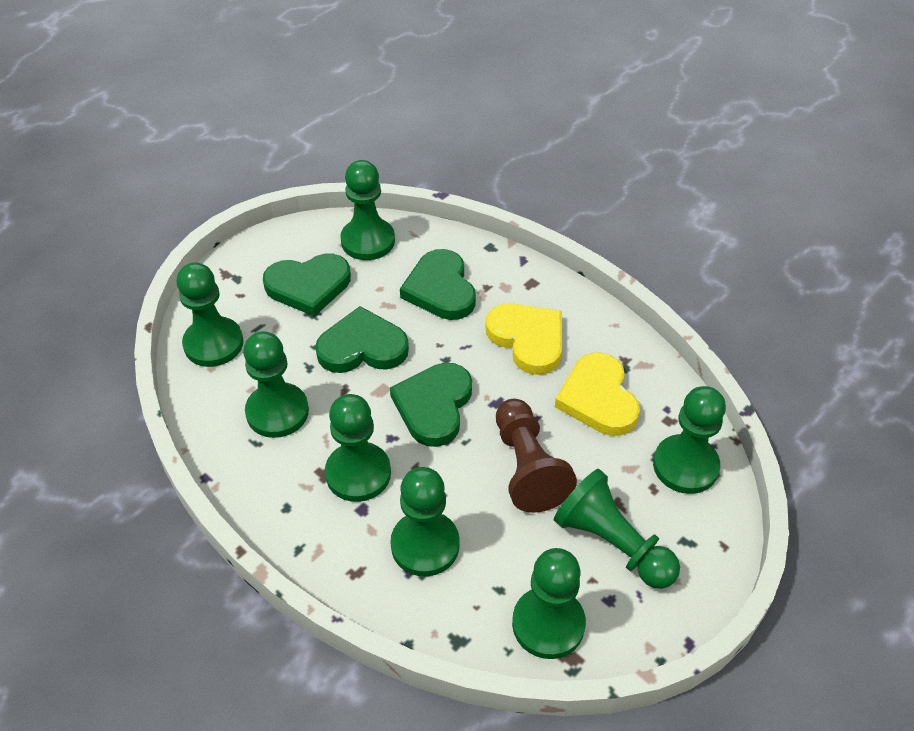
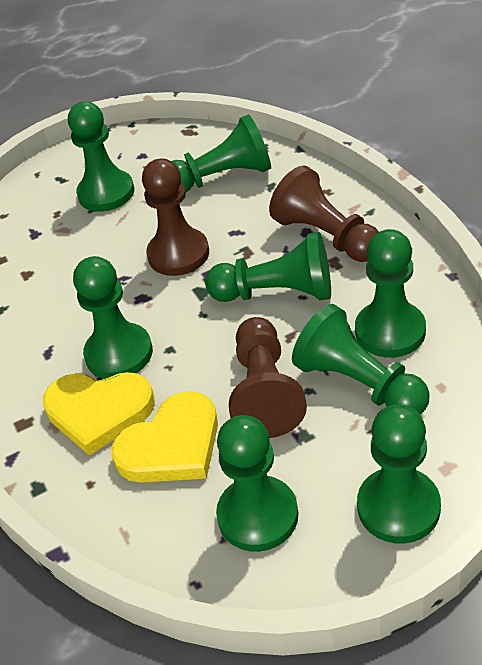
brown pawn: 1 -> 3
green heart: 4 -> 0

